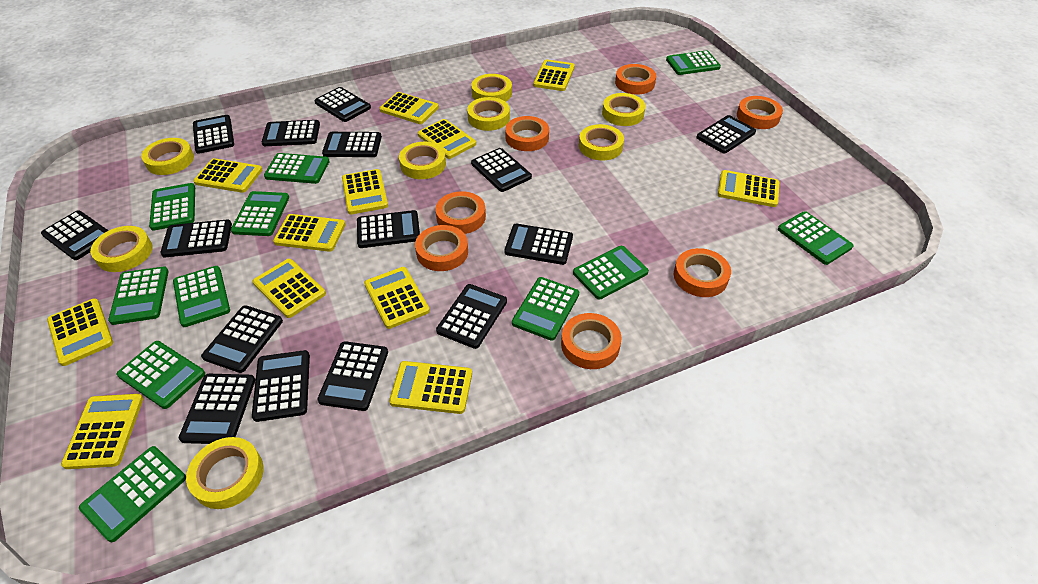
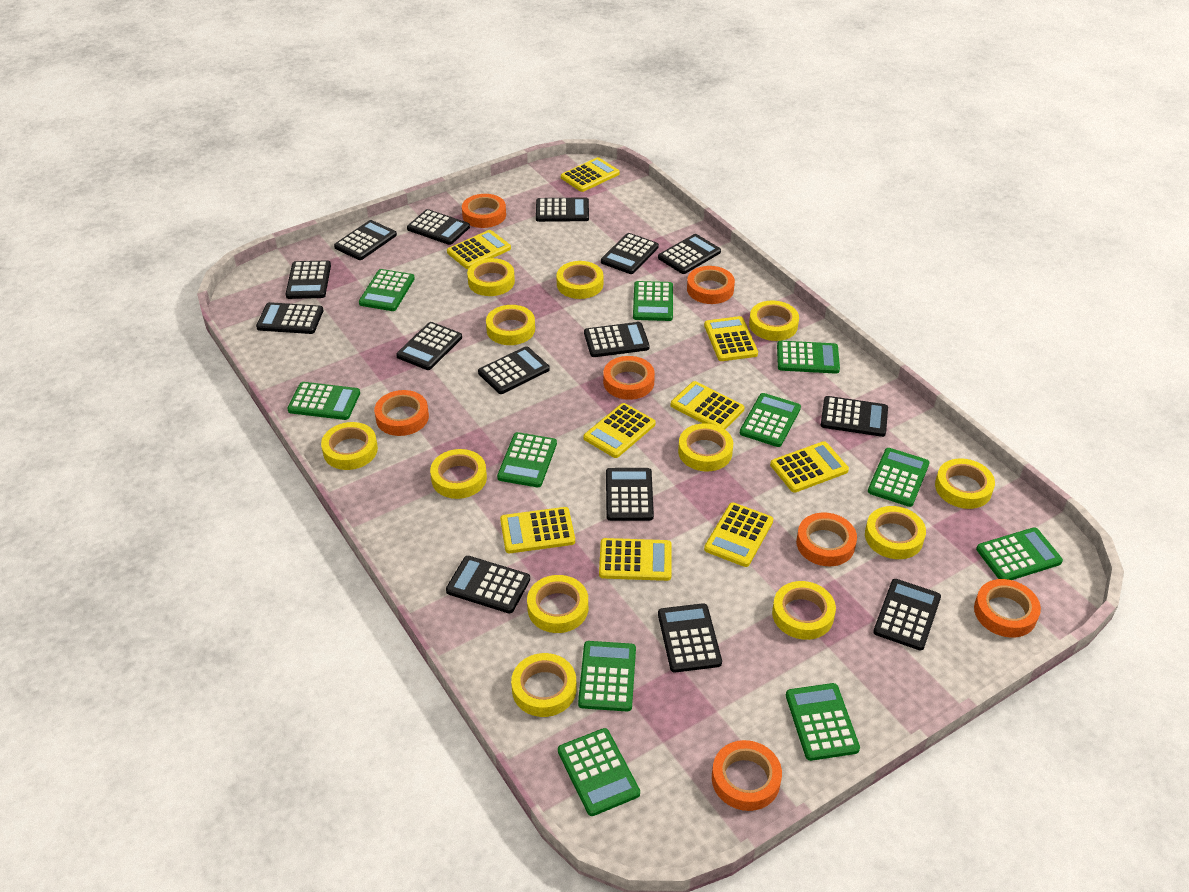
yellow calculator: 12 -> 9
yellow tape: 8 -> 12

